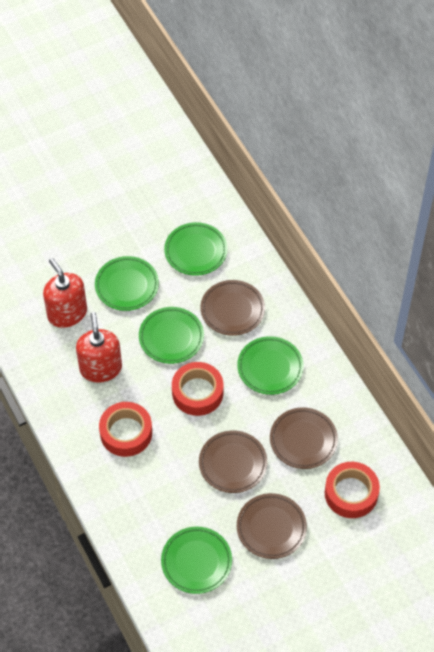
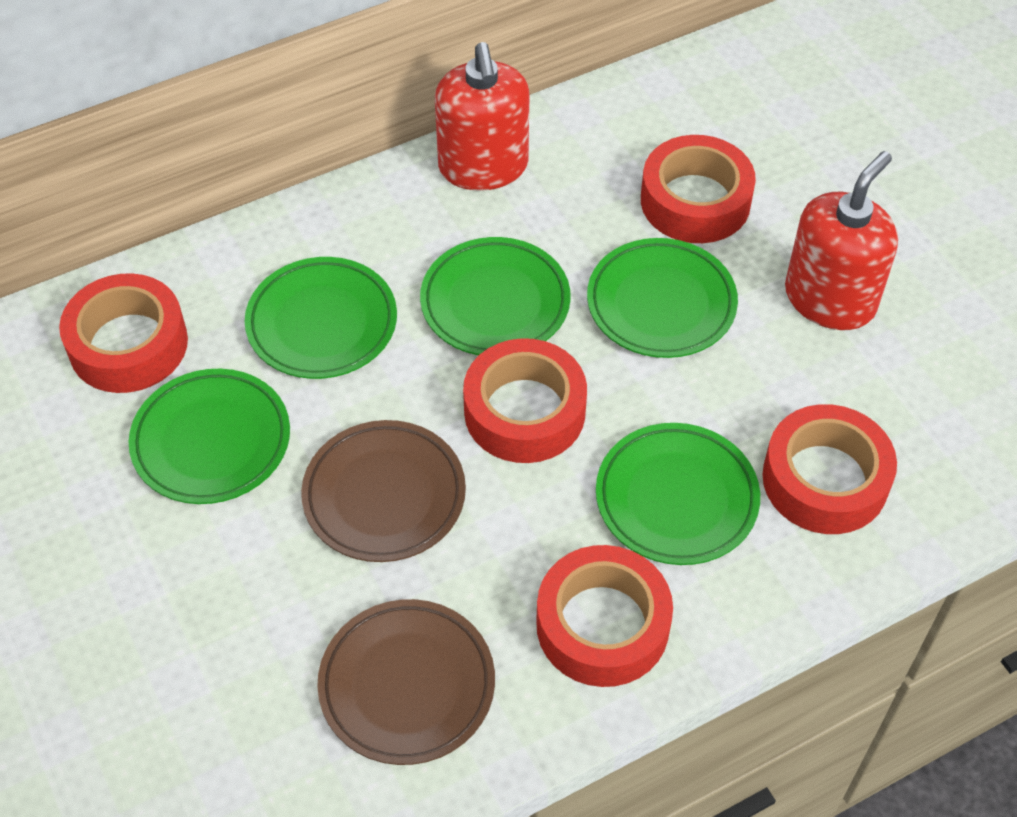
brown plate: 4 -> 2
red tape: 3 -> 5

